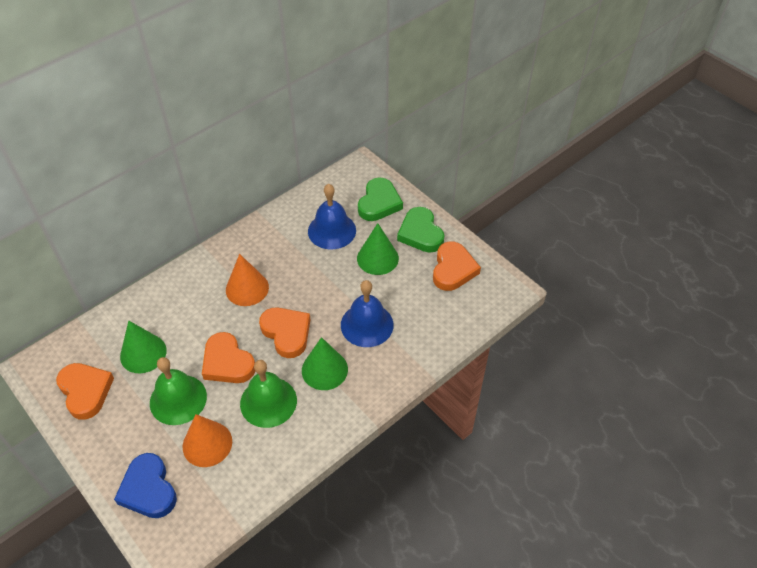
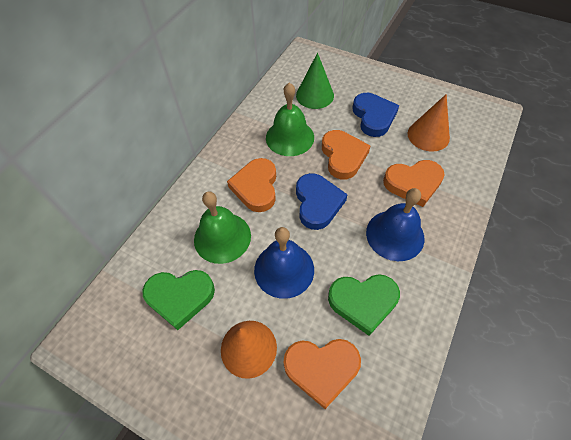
blue heart: 1 -> 2
green cone: 3 -> 1

